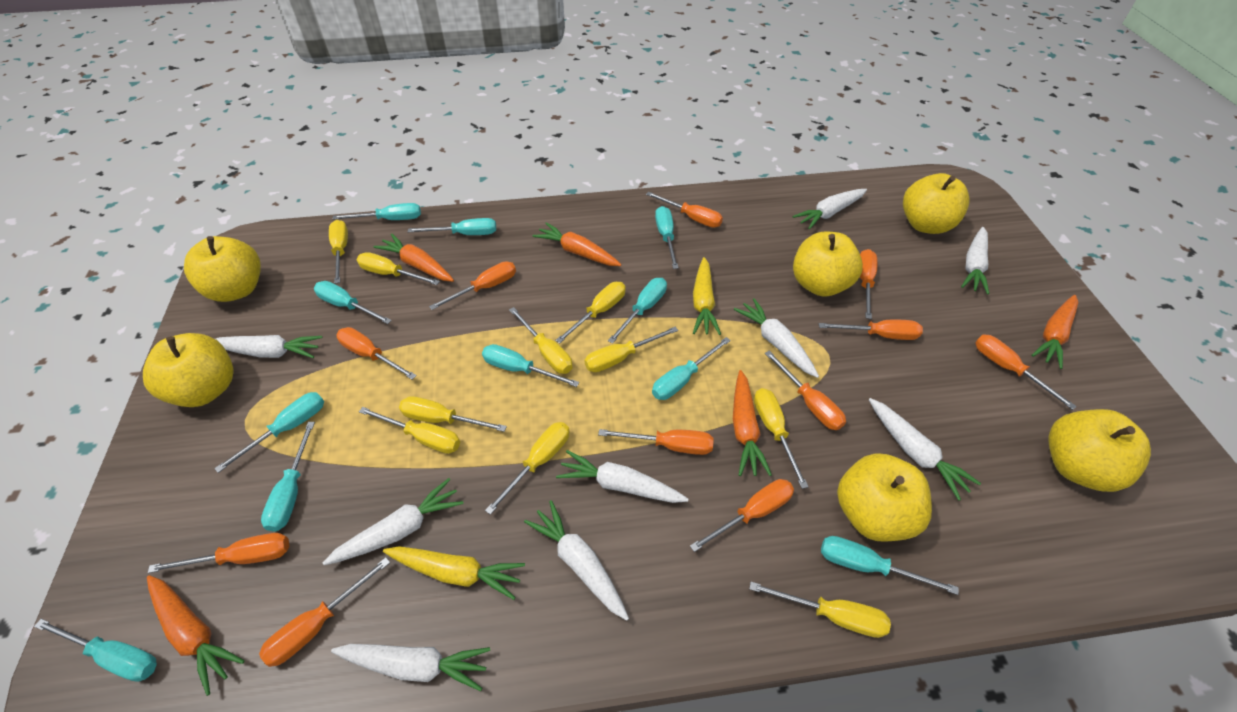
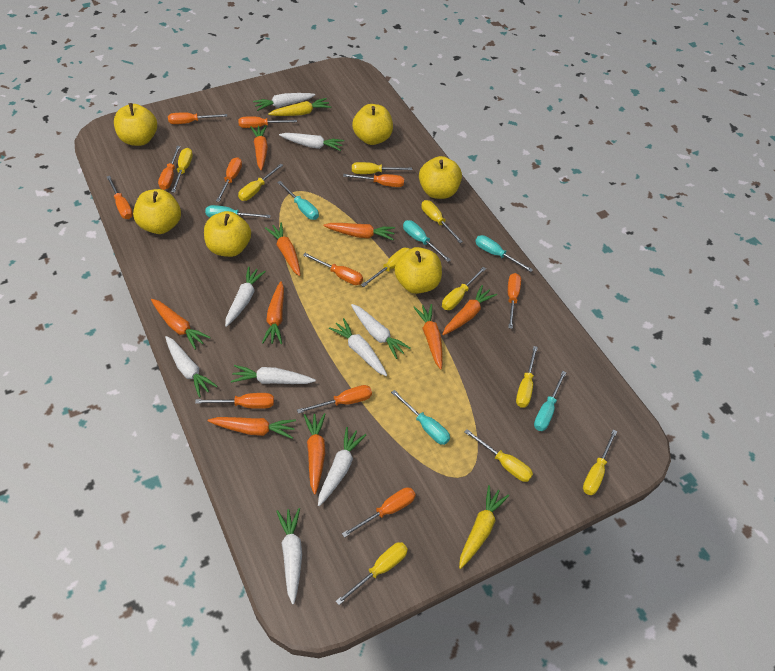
orange carrot: 5 -> 9
turquoise screwdriver: 11 -> 6

